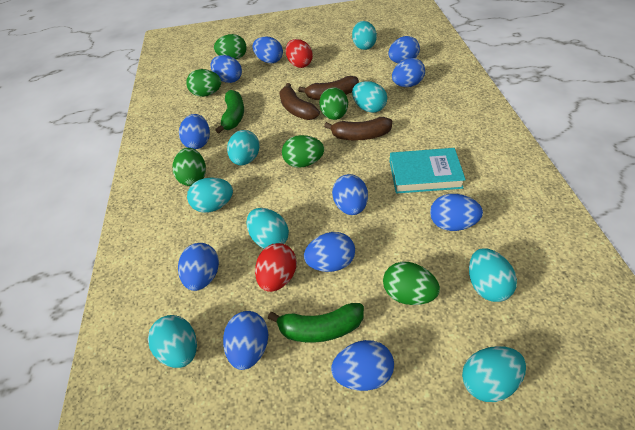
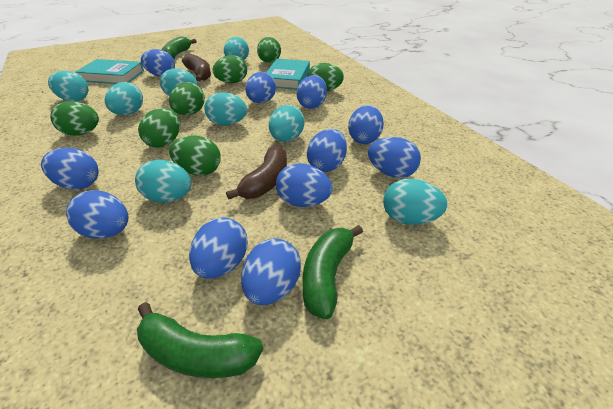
brown banana: 3 -> 2
green banana: 2 -> 3
green egg: 6 -> 7
red egg: 2 -> 0
turquoise book: 1 -> 2

